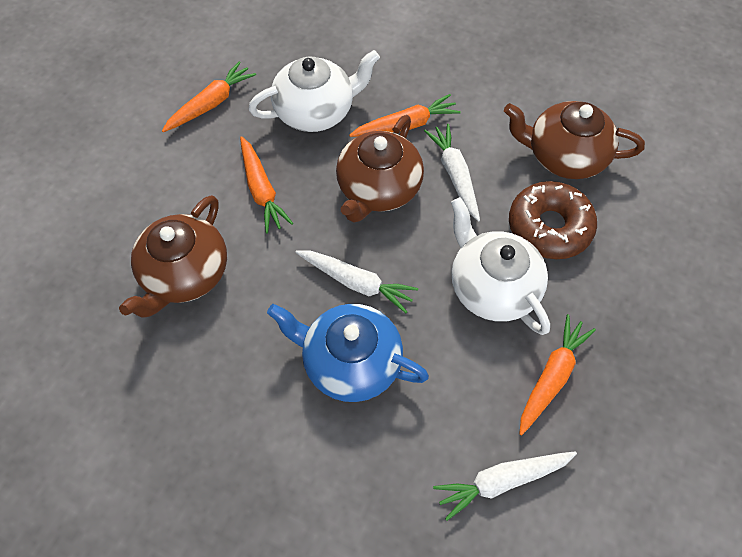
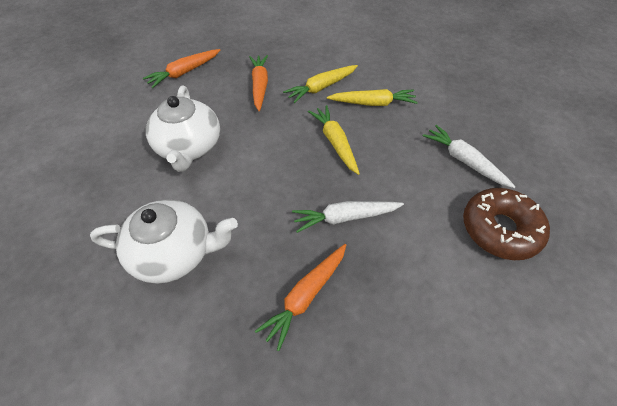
blue teapot: 1 -> 0
brown teapot: 3 -> 0
orange carrot: 4 -> 3
white carrot: 3 -> 2
yellow carrot: 0 -> 3

